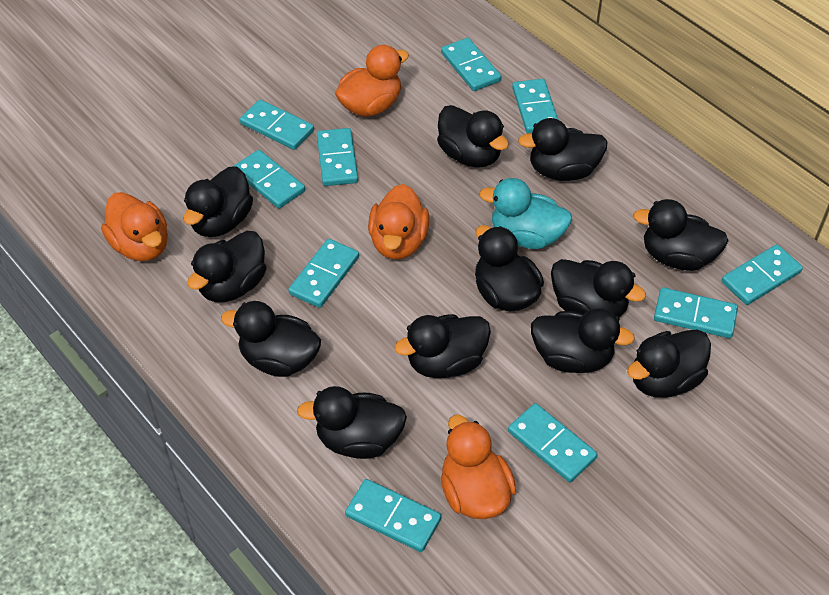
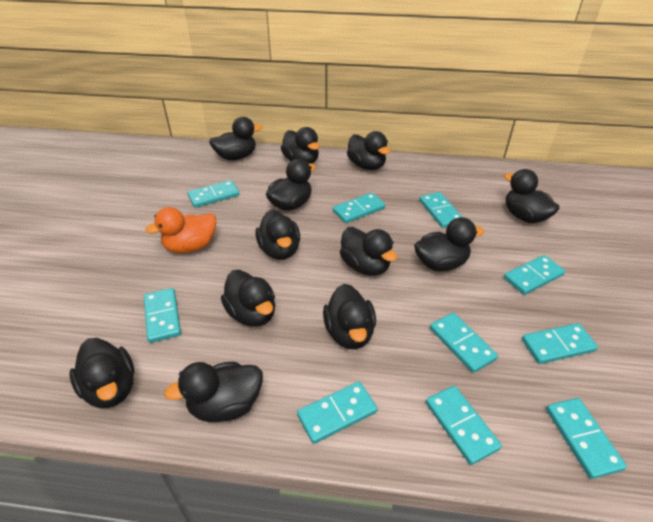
orange duck: 4 -> 1
turquoise duck: 1 -> 0

